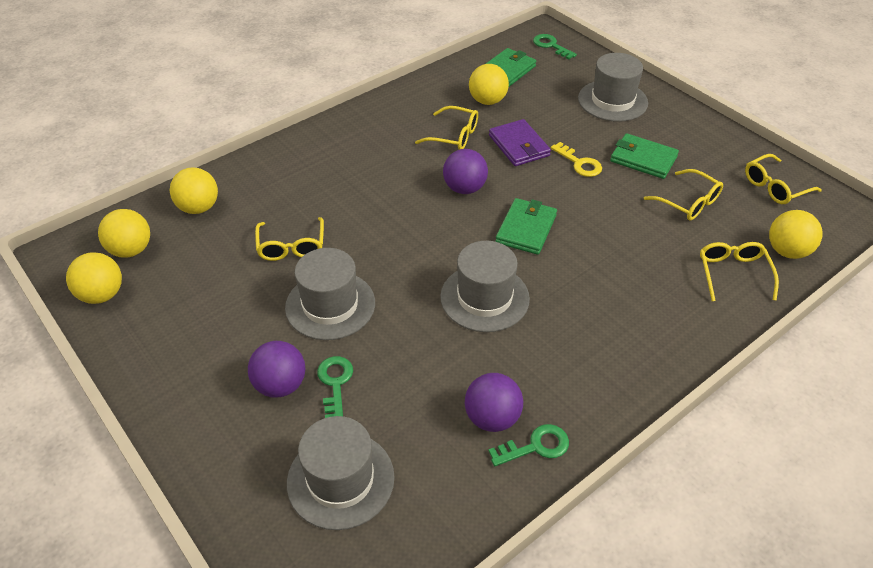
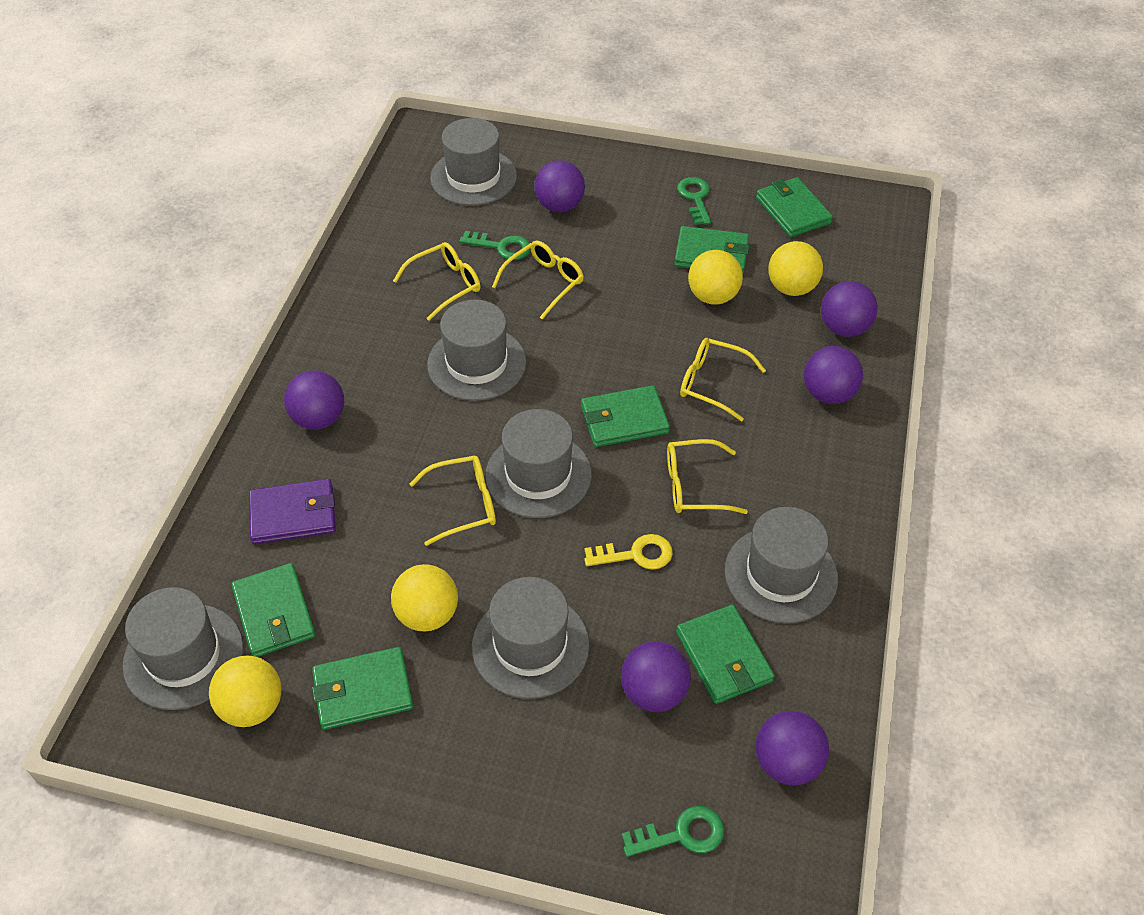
green wallet: 3 -> 6
grey hat: 4 -> 6
purple ball: 3 -> 6
yellow ball: 5 -> 4

